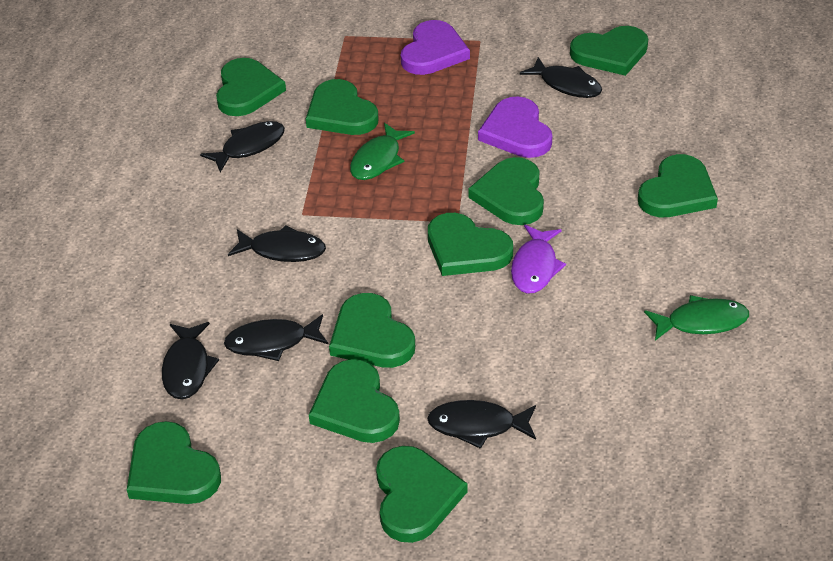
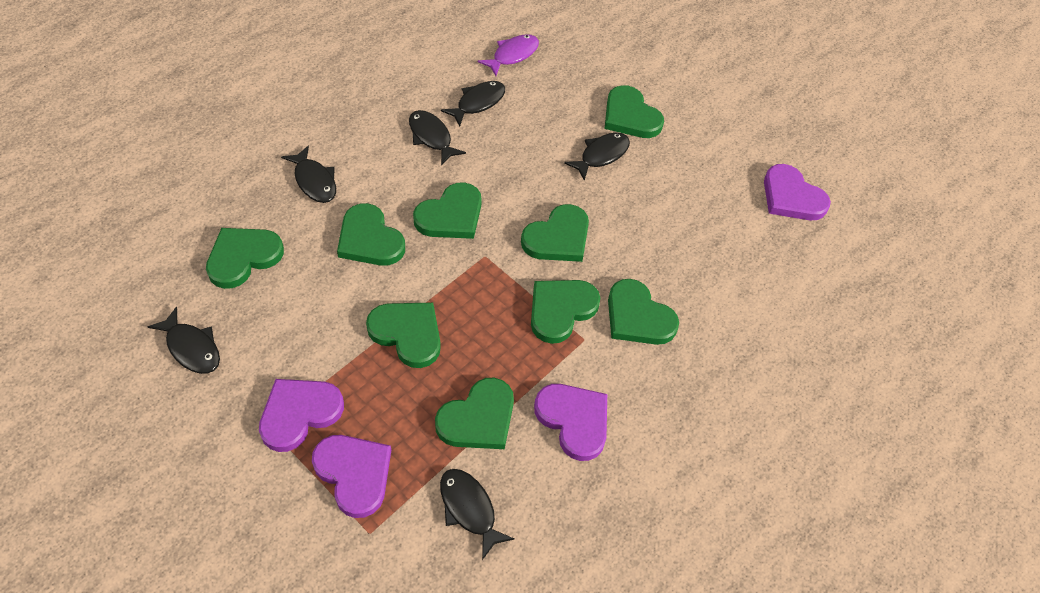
green fish: 2 -> 0
green heart: 10 -> 9
purple heart: 2 -> 4

